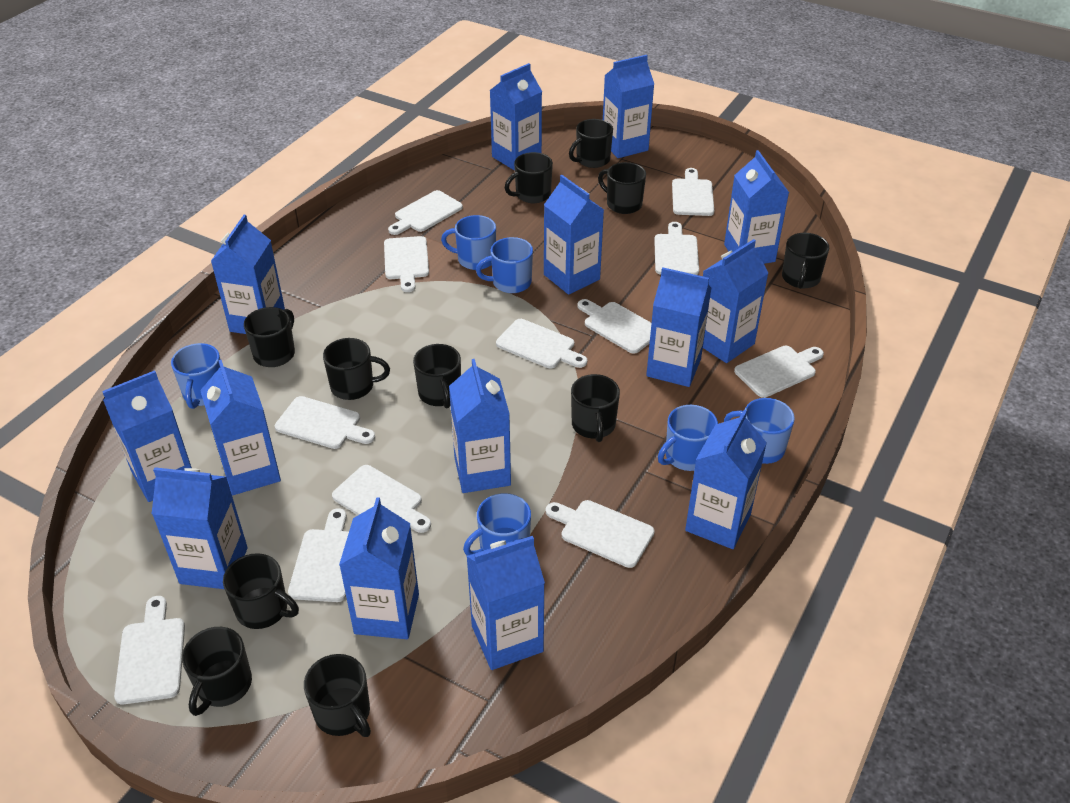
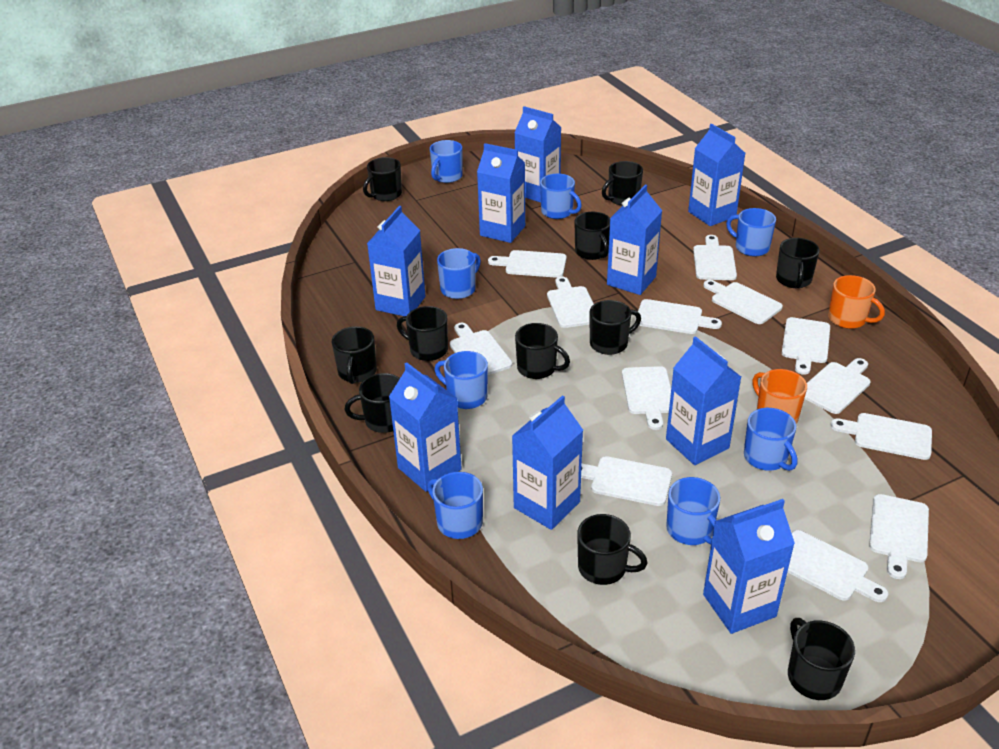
blue carton: 14 -> 9
blue mug: 6 -> 8
orange mug: 0 -> 2
white cutting board: 12 -> 13

